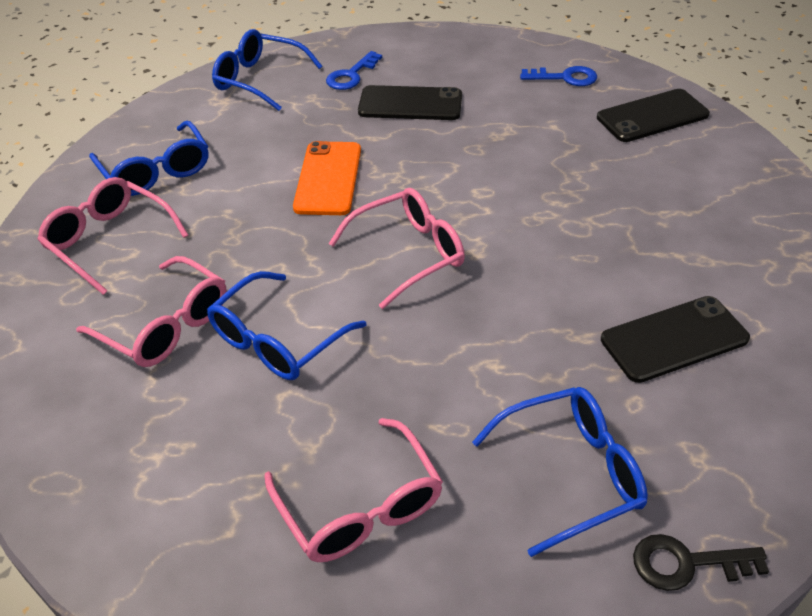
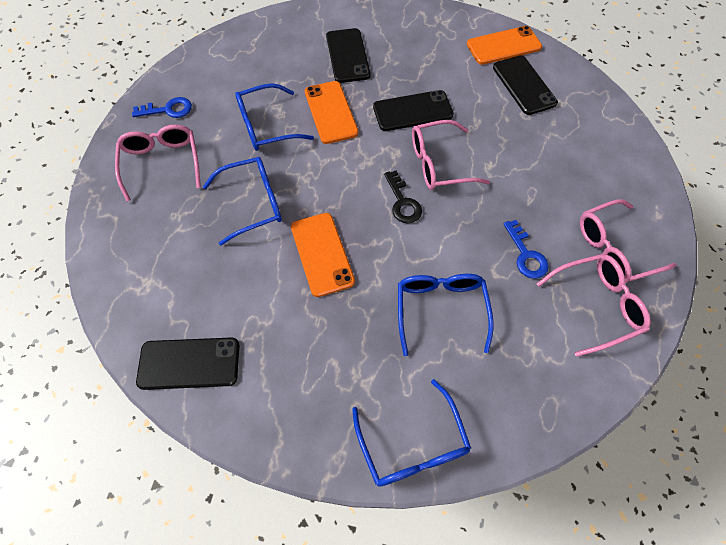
black phone: 3 -> 4
orange phone: 1 -> 3

